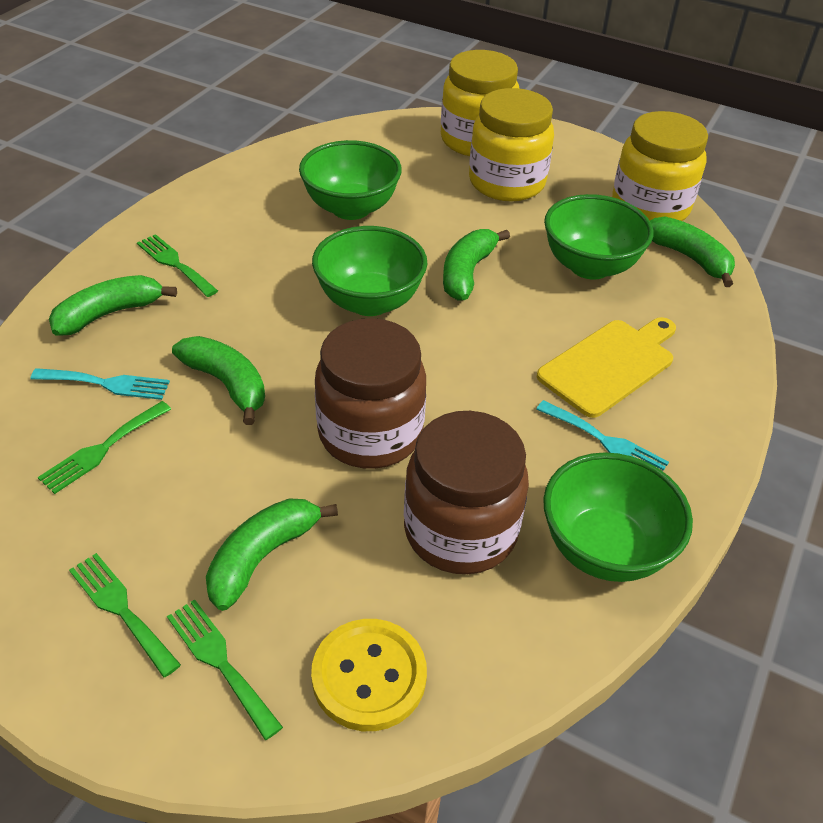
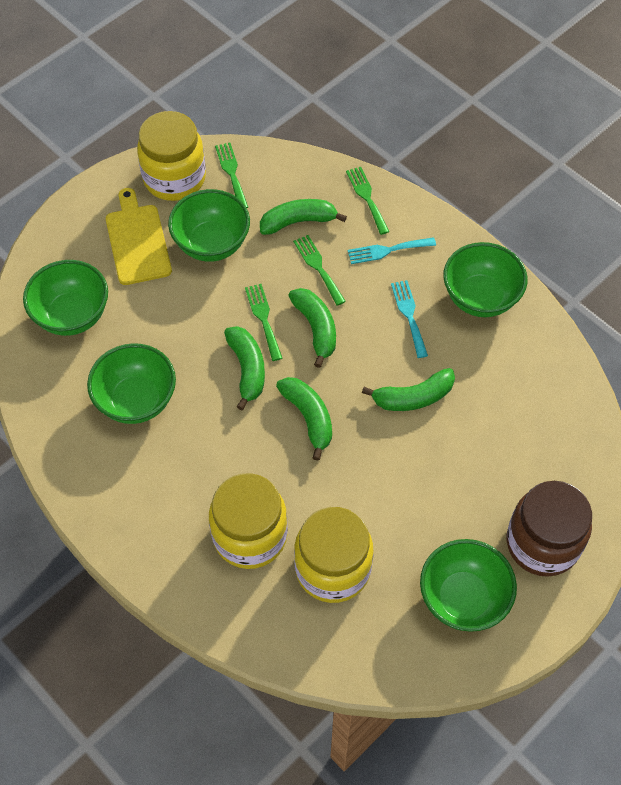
brown jar: 2 -> 1
green bowl: 4 -> 5
yellow button: 1 -> 0

